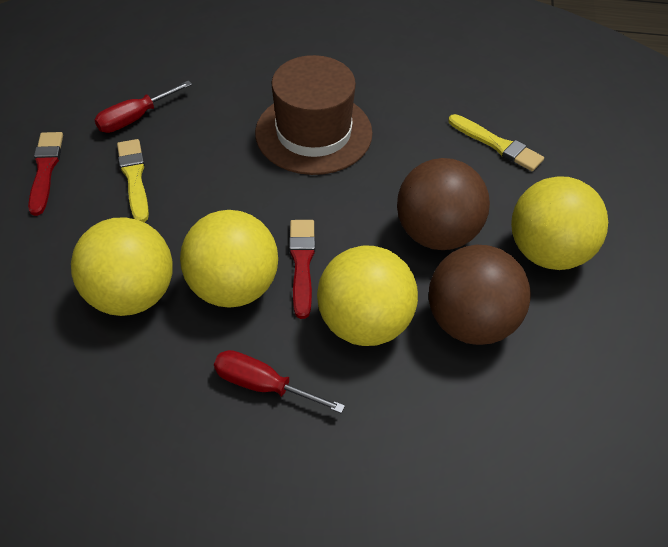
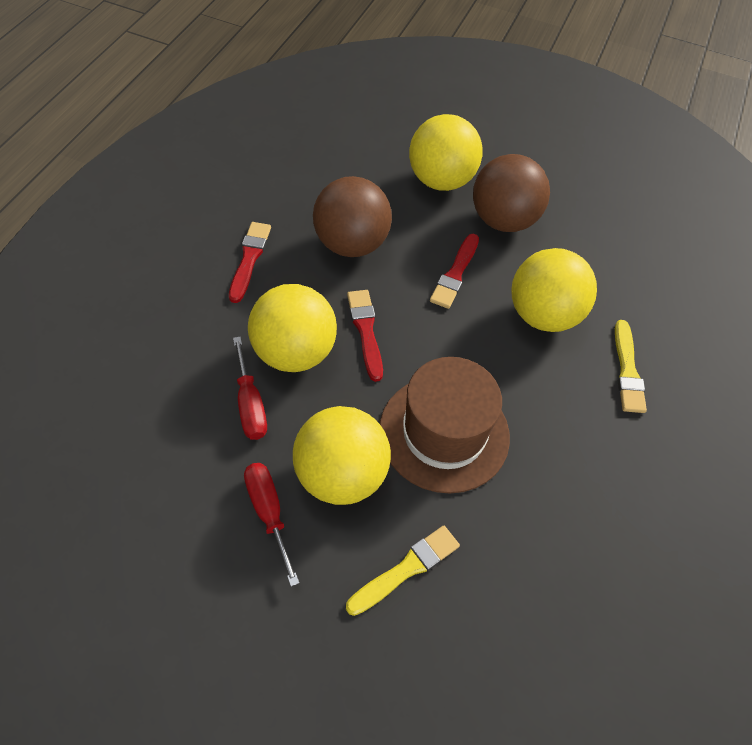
red brush: 2 -> 3

